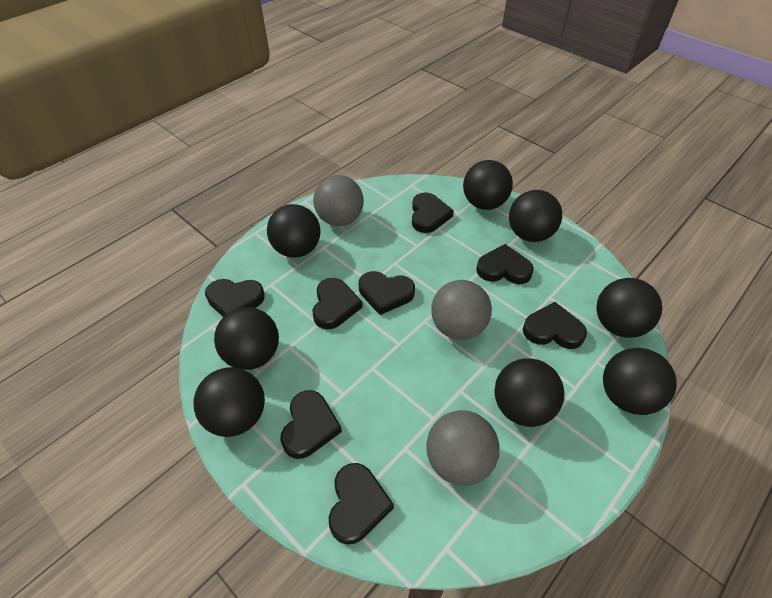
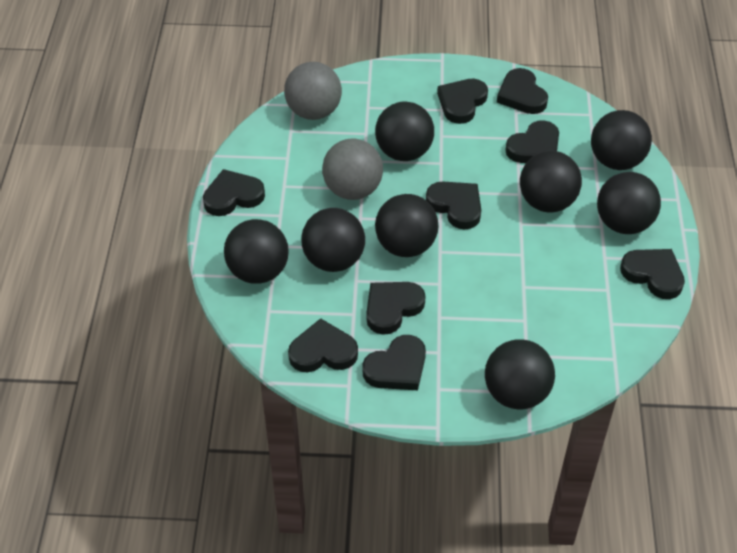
black heart: 8 -> 9
grey ball: 3 -> 2

